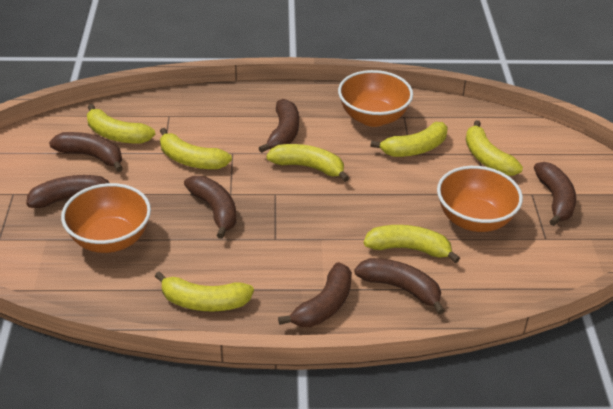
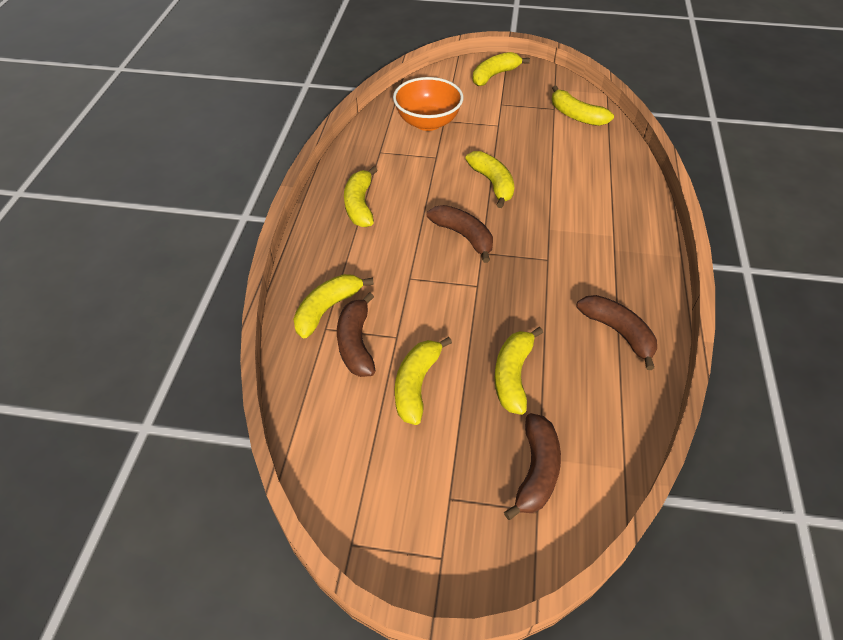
brown banana: 7 -> 4
orange bowl: 3 -> 1

